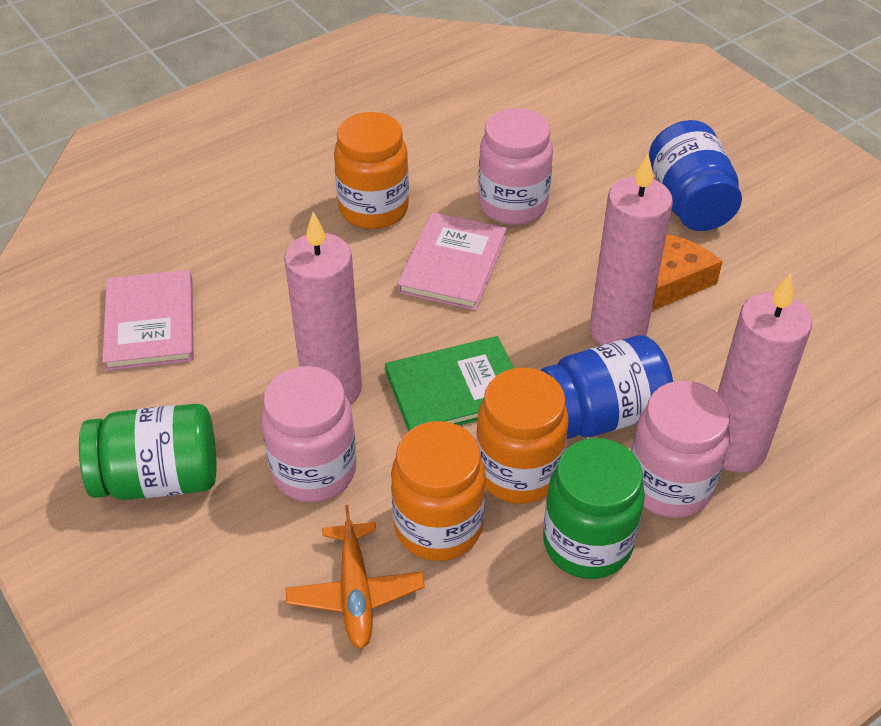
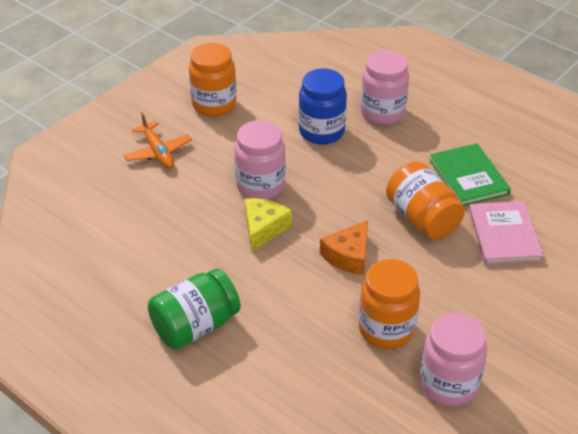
blue jar: 2 -> 1
green jar: 2 -> 1
pink book: 2 -> 1
pink candle: 3 -> 0
yellow cheese: 0 -> 1

